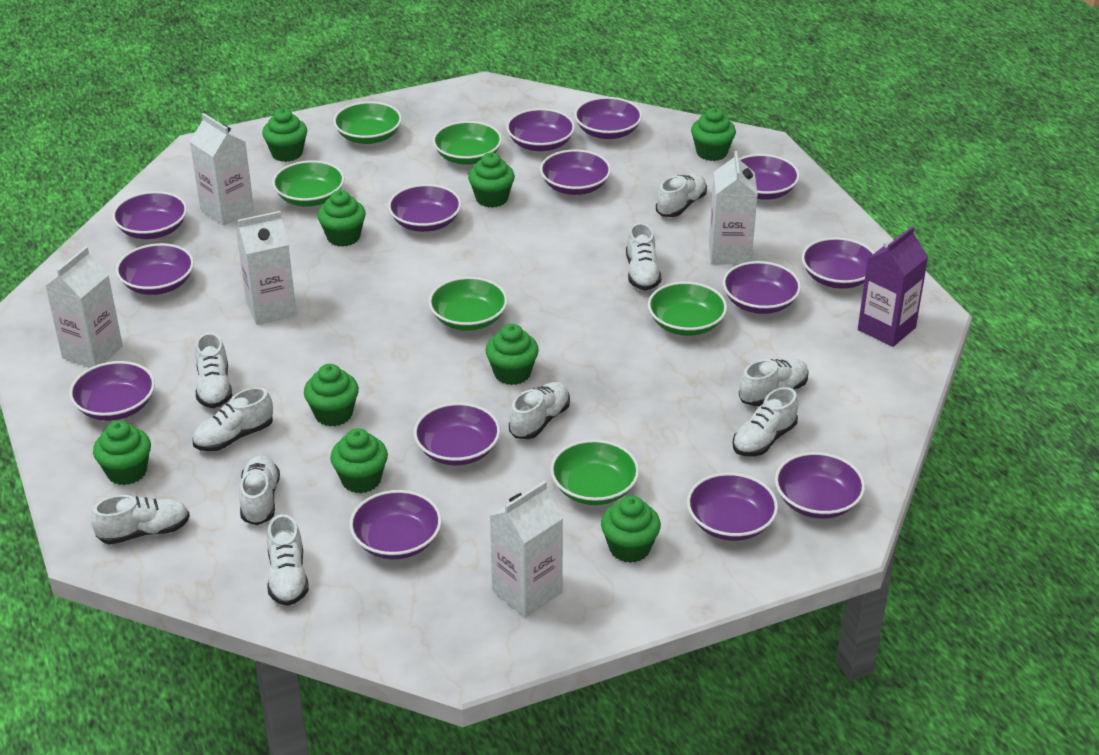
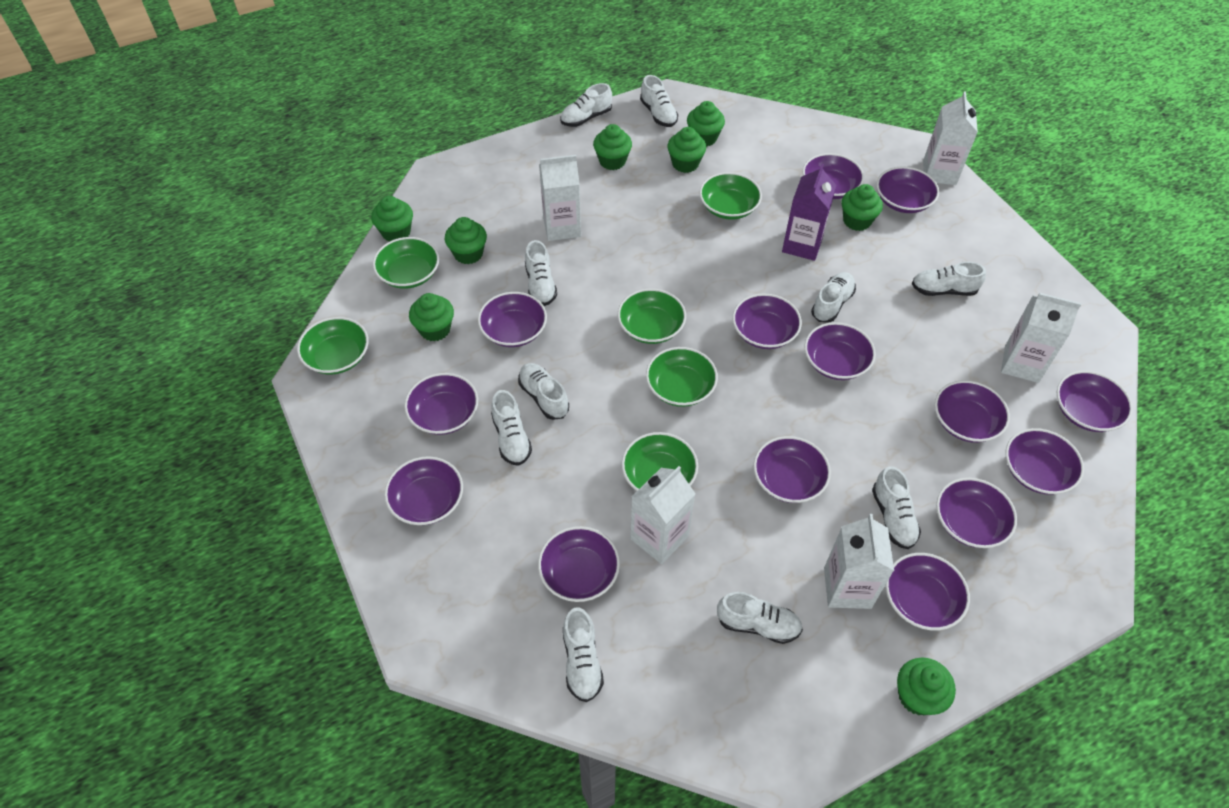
green cupcake: 9 -> 8

